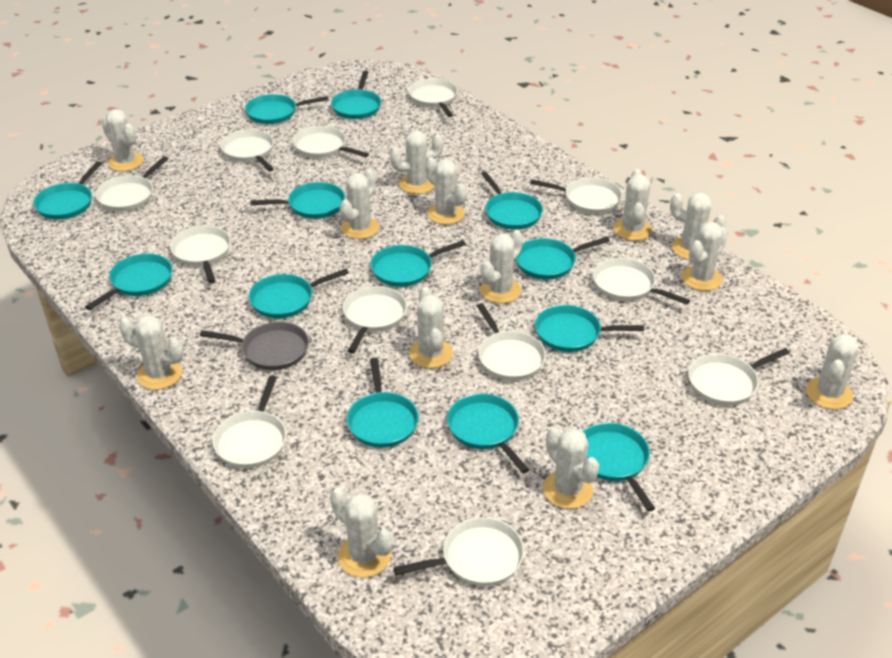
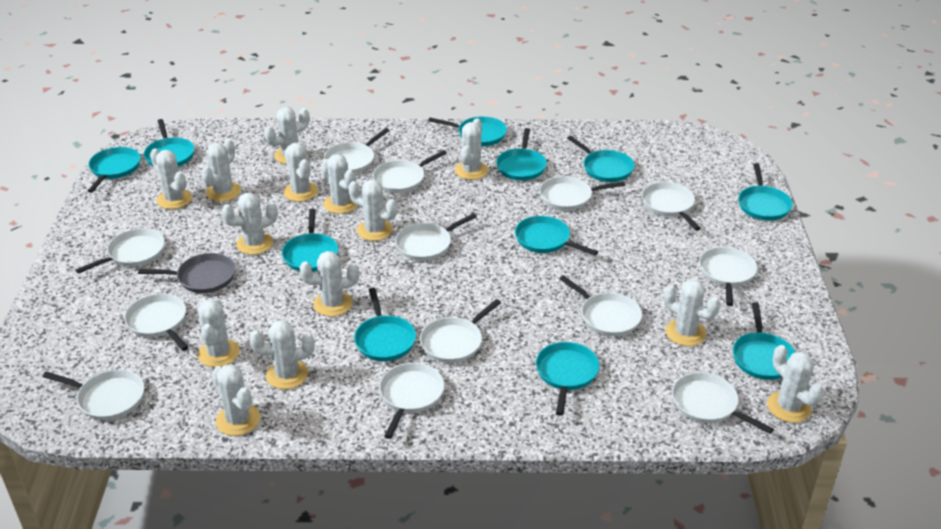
turquoise pan: 13 -> 11
white cactus: 13 -> 14
white pan: 12 -> 13

